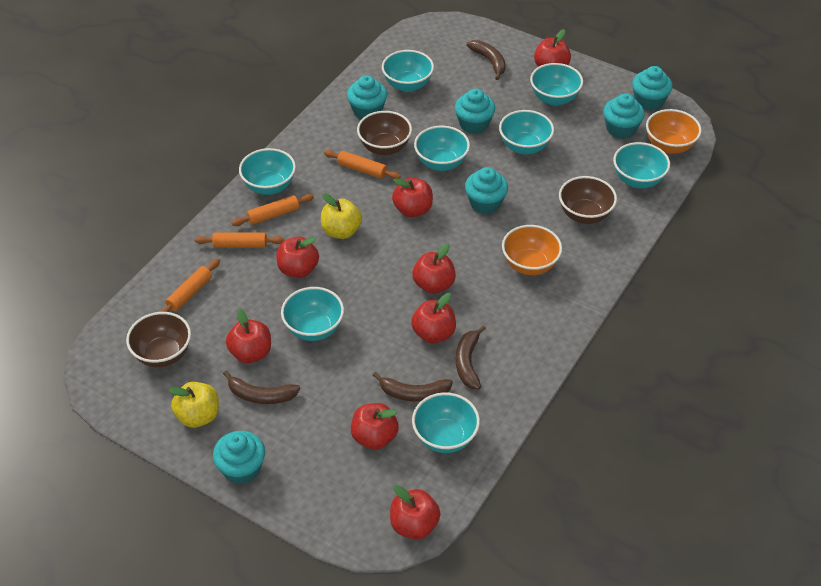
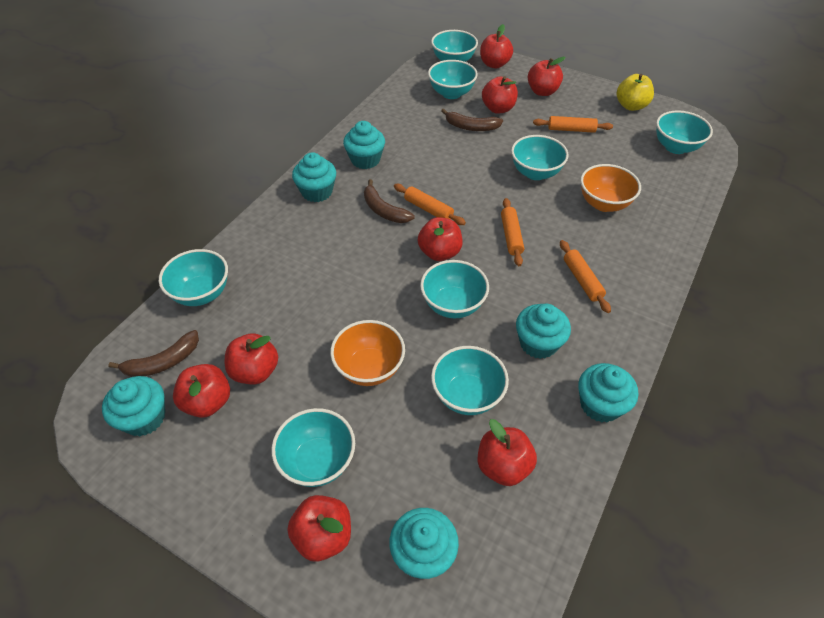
brown banana: 4 -> 3
brown bowl: 3 -> 0
yellow apple: 2 -> 1

